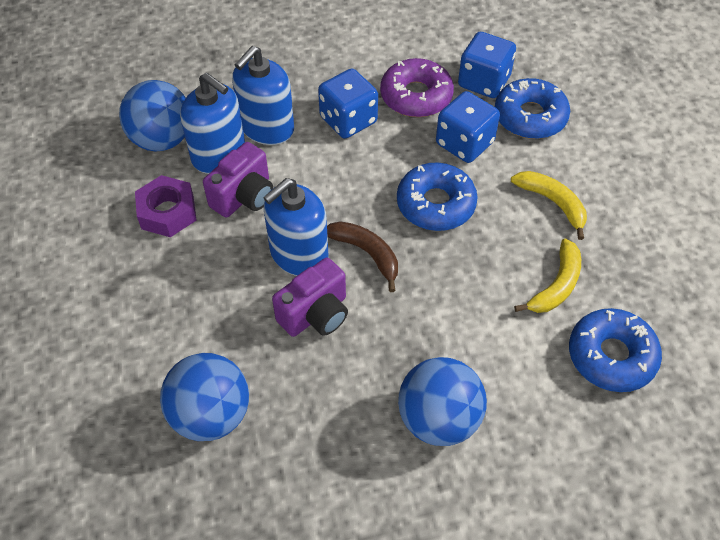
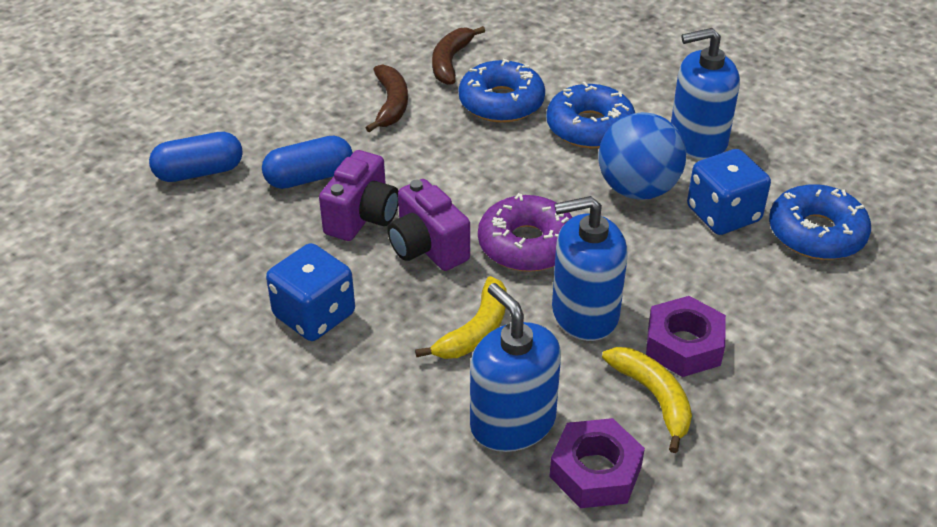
blue ball: 3 -> 1
blue capsule: 0 -> 2
blue dice: 3 -> 2
brown banana: 1 -> 2
purple nut: 1 -> 2

